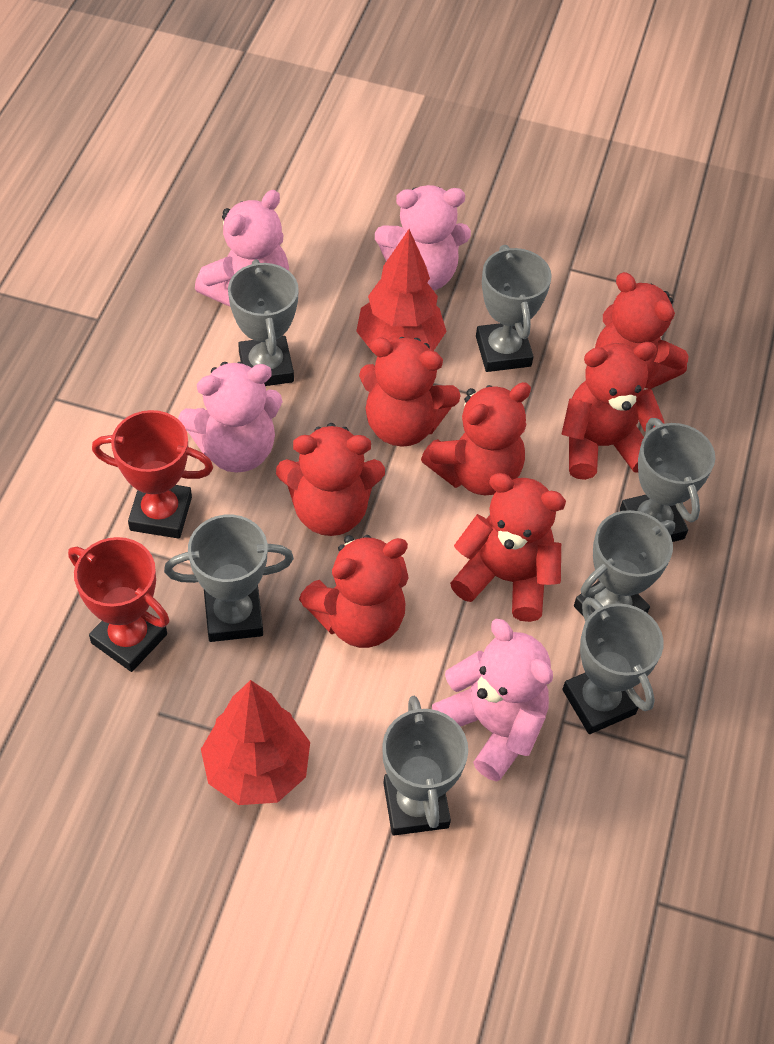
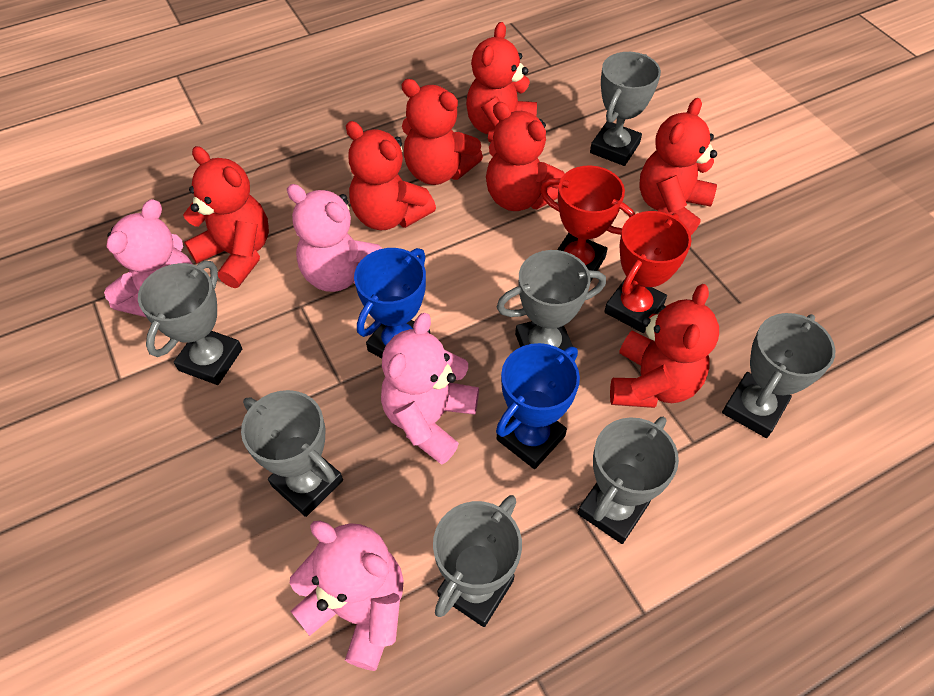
blue trophy: 0 -> 2
red tree: 2 -> 0

